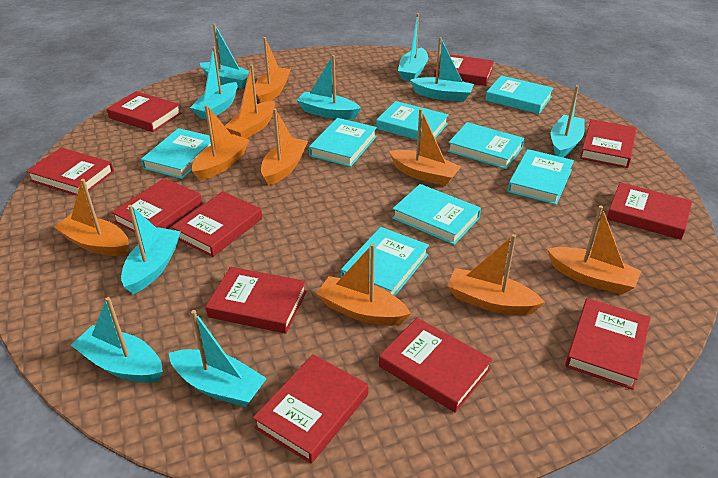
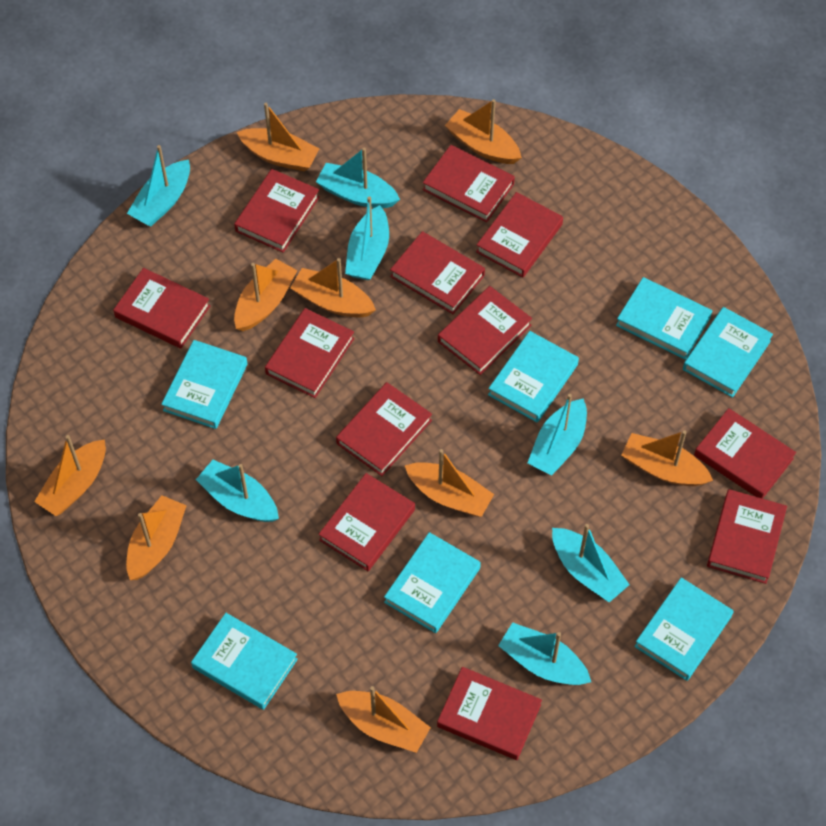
red book: 11 -> 12
turquoise boat: 9 -> 7
turquoise book: 8 -> 7

